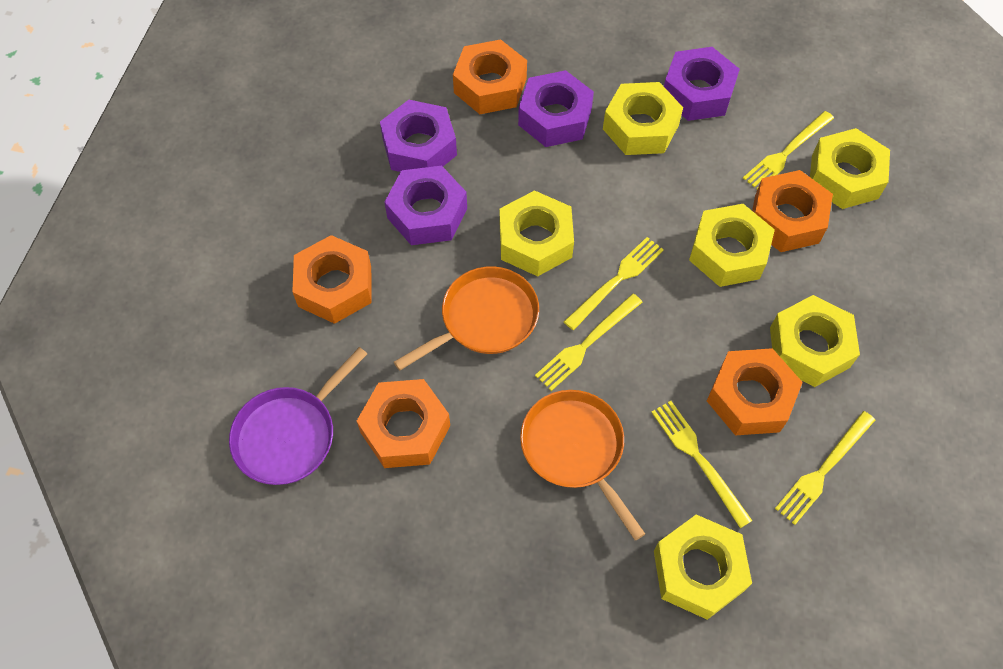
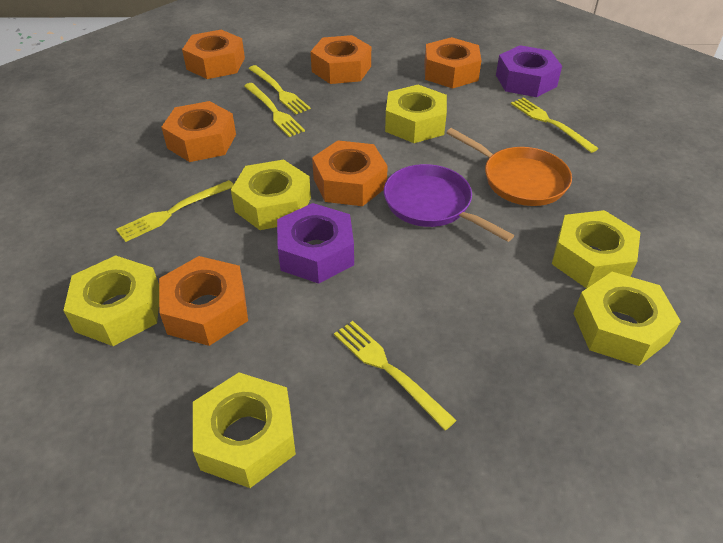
orange nut: 5 -> 6
orange pan: 2 -> 1
purple nut: 4 -> 2

